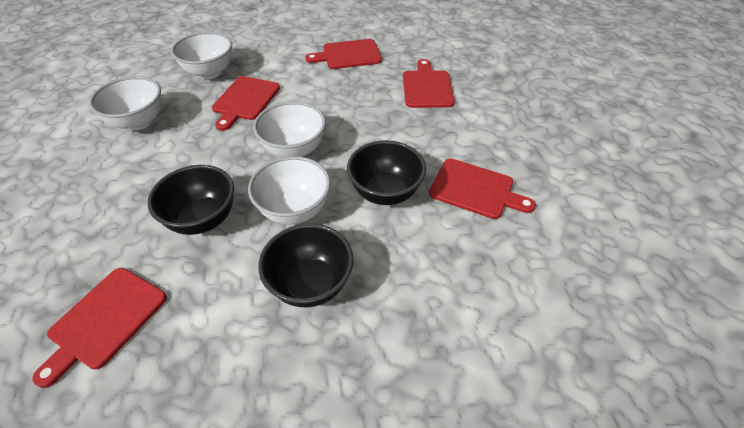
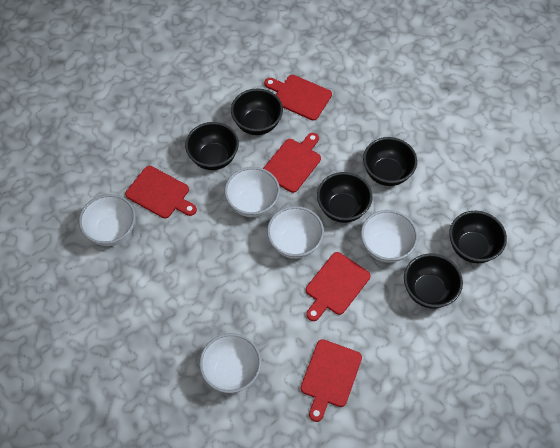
black bowl: 3 -> 6
white bowl: 4 -> 5

